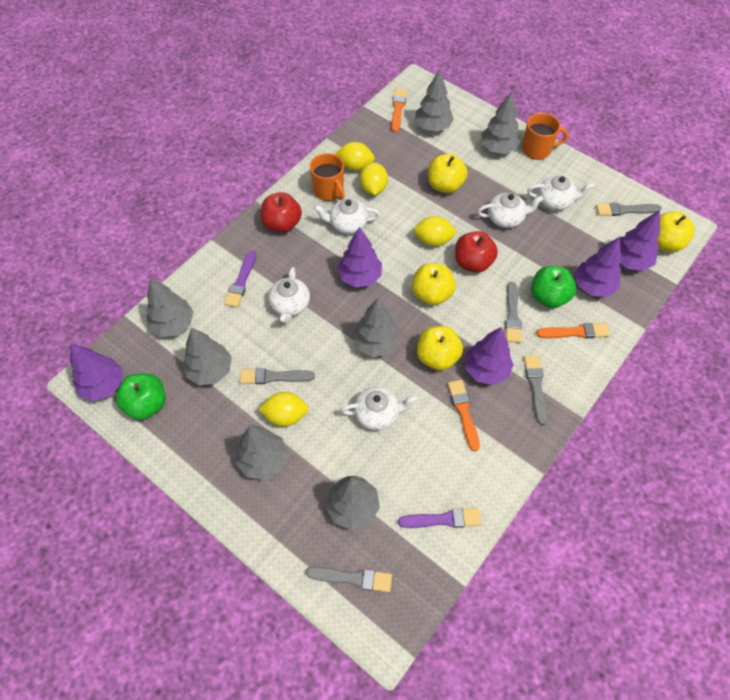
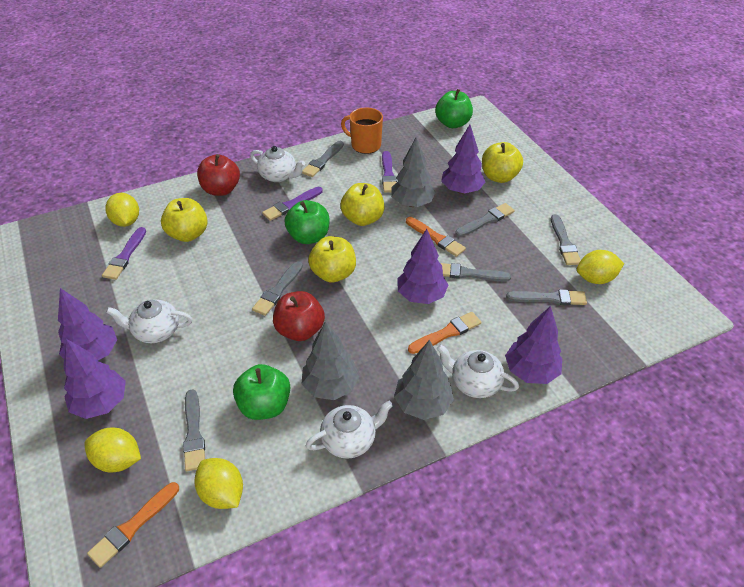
green apple: 2 -> 3
grey brush: 5 -> 7
grey tree: 7 -> 3
orange mug: 2 -> 1
purple brush: 2 -> 3
white teapot: 5 -> 4

